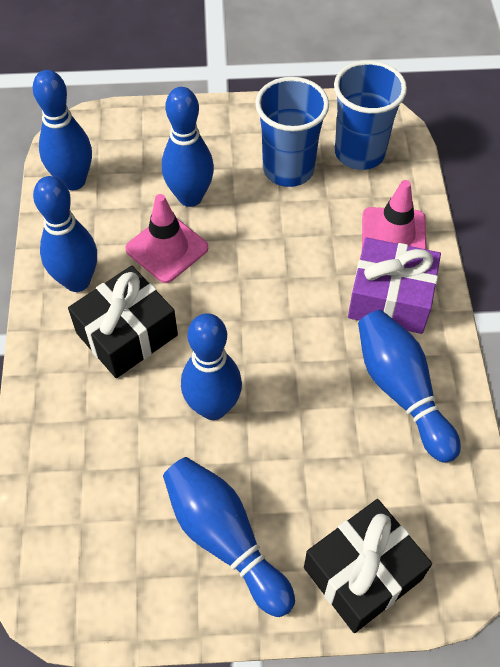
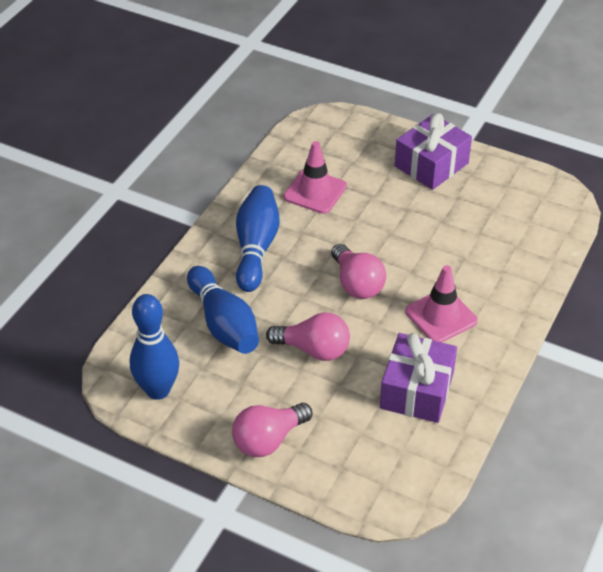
black gift: 2 -> 0
blue bowling pin: 6 -> 3
blue cup: 2 -> 0
pink light bulb: 0 -> 3
purple gift: 1 -> 2

